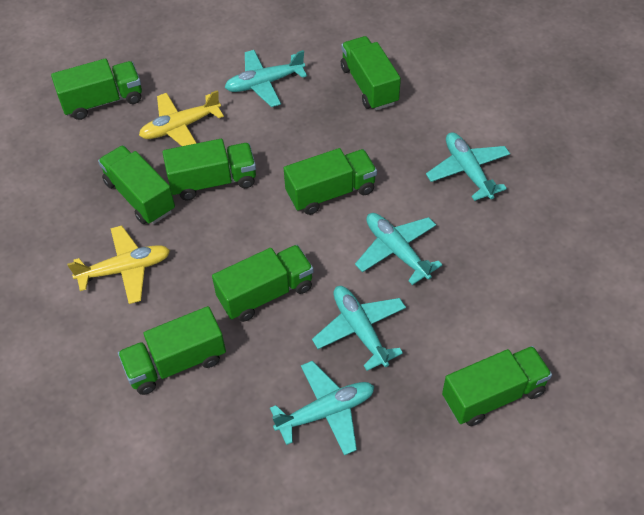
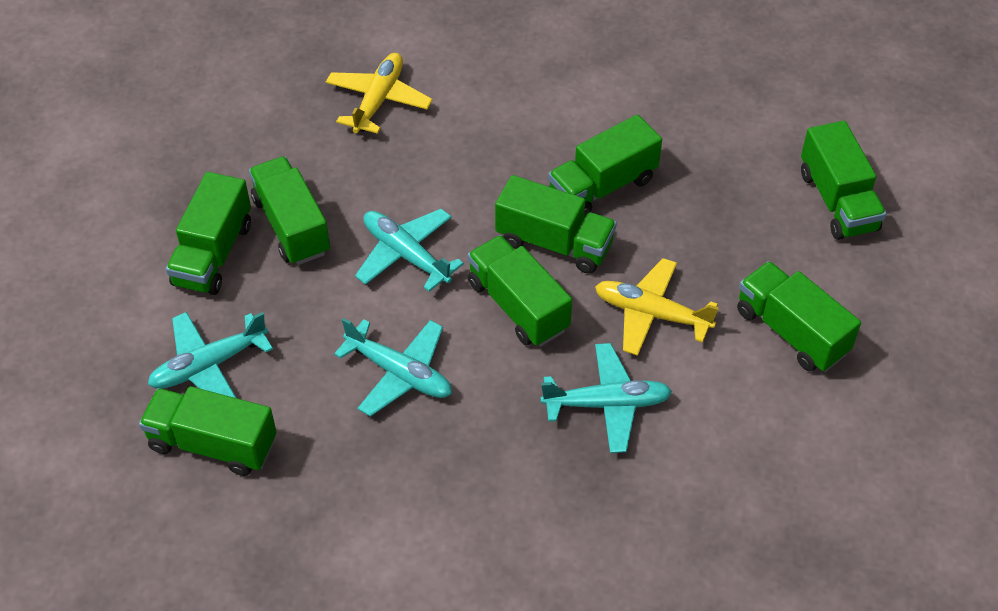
turquoise plane: 5 -> 4

